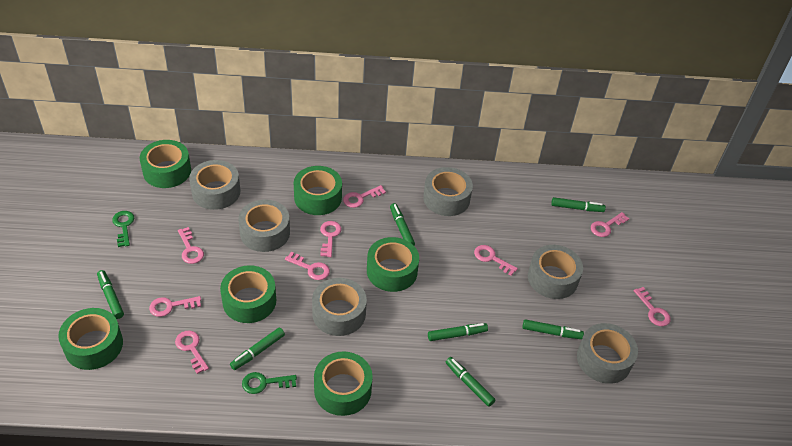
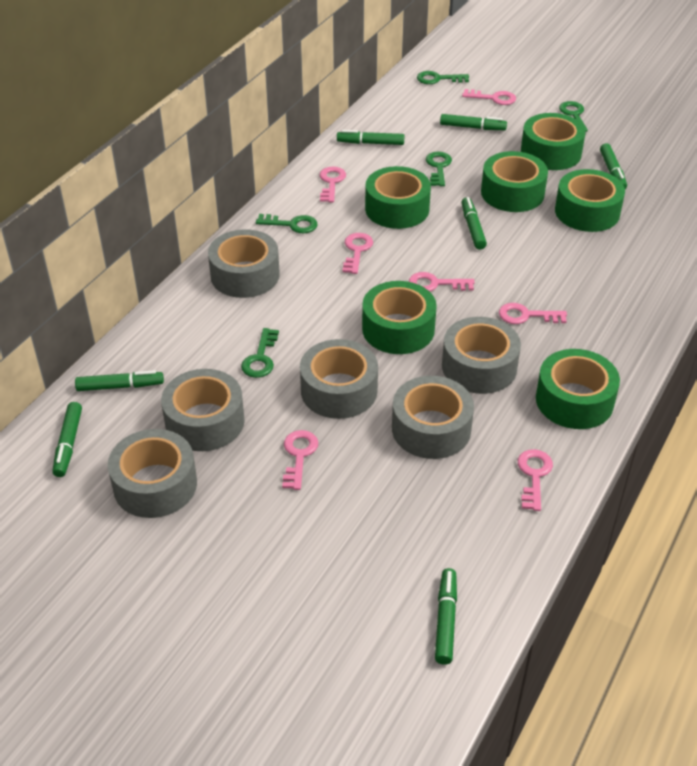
green key: 2 -> 5
pink key: 9 -> 7

